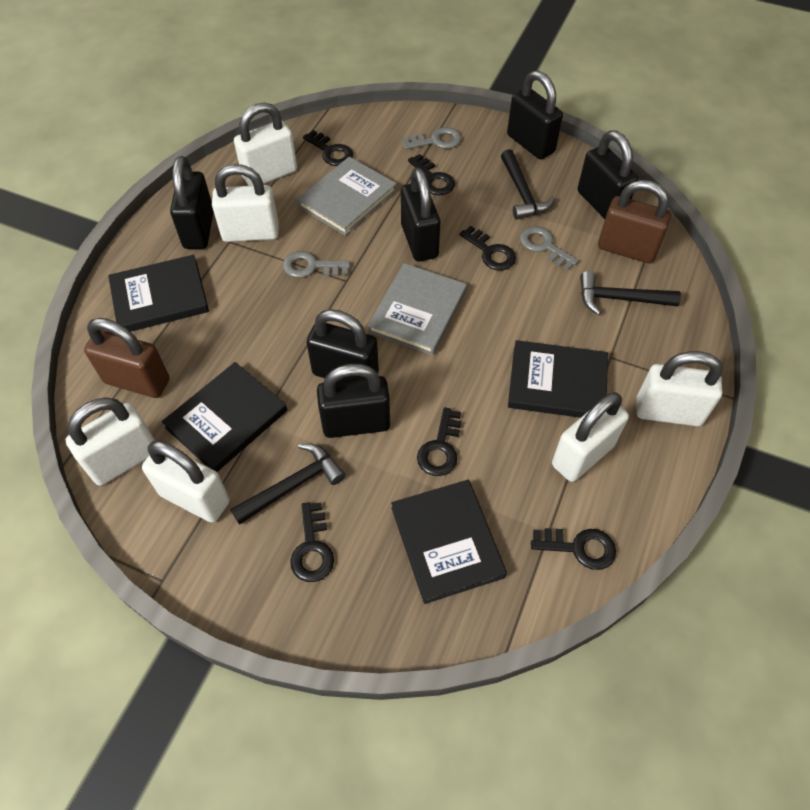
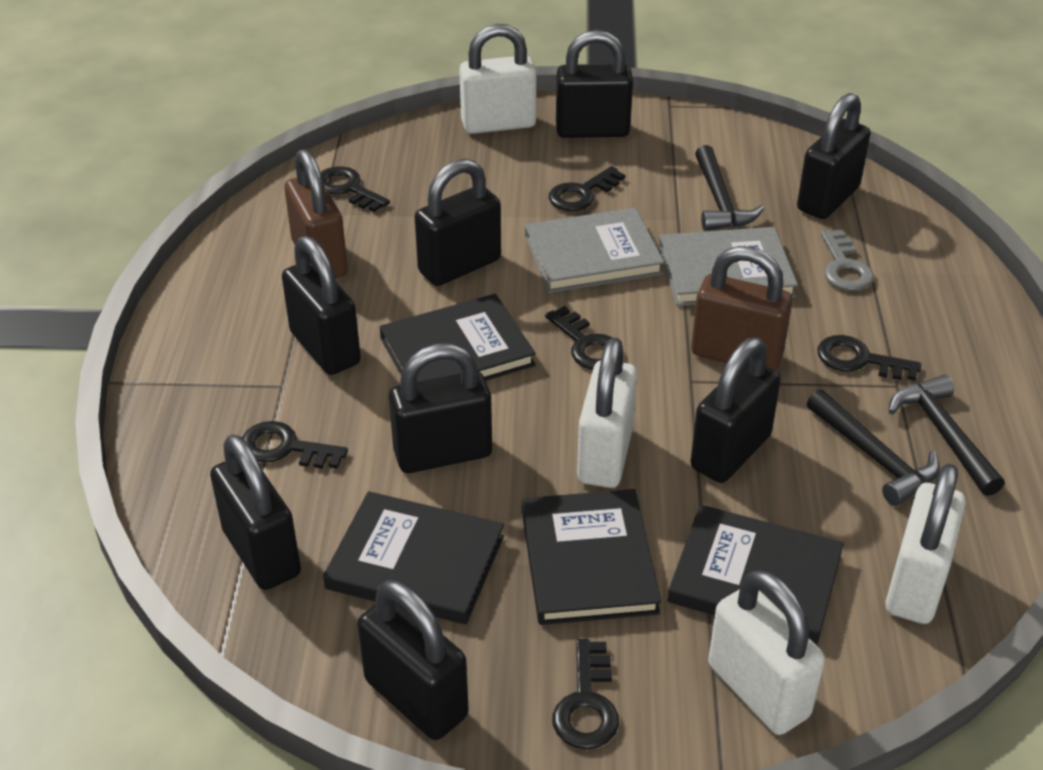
black padlock: 6 -> 8
grey key: 3 -> 1
white padlock: 6 -> 4

